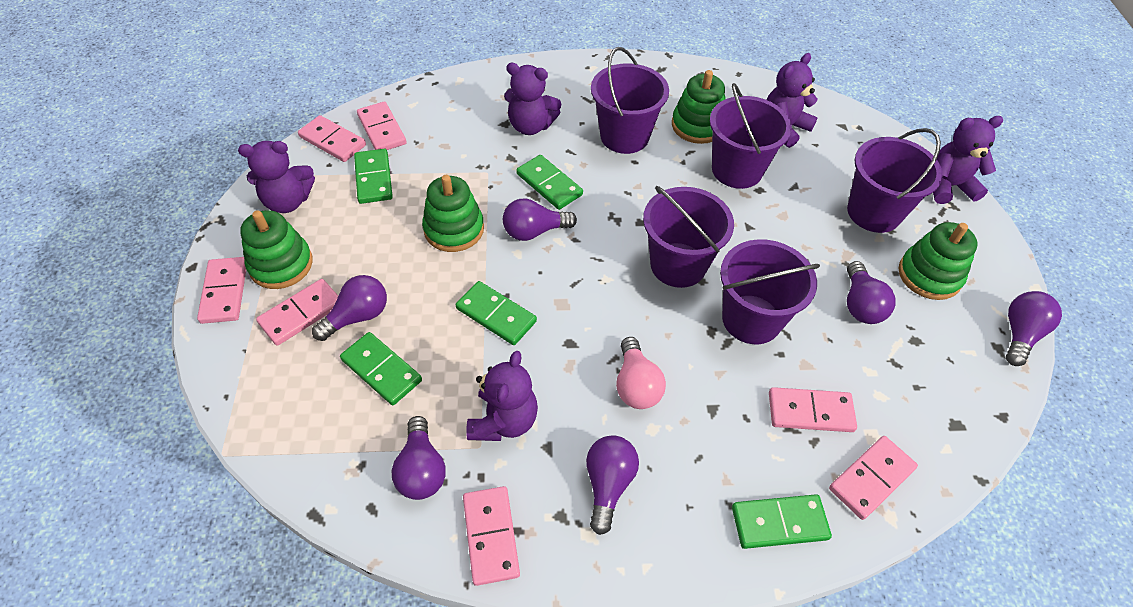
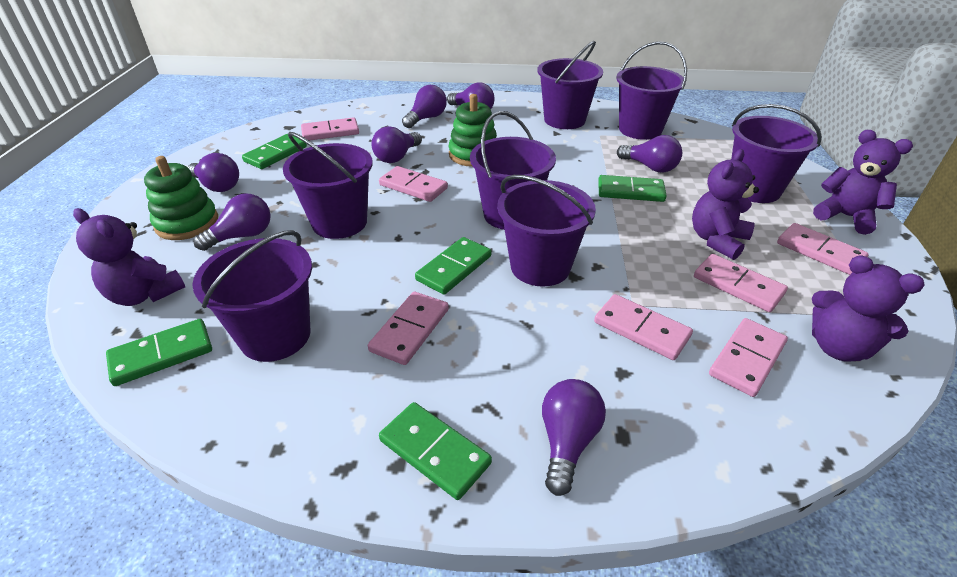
green stacking toy: 4 -> 2
pink light bulb: 1 -> 0
purple bucket: 5 -> 7
purple light bulb: 6 -> 7
purple teddy bear: 5 -> 4

